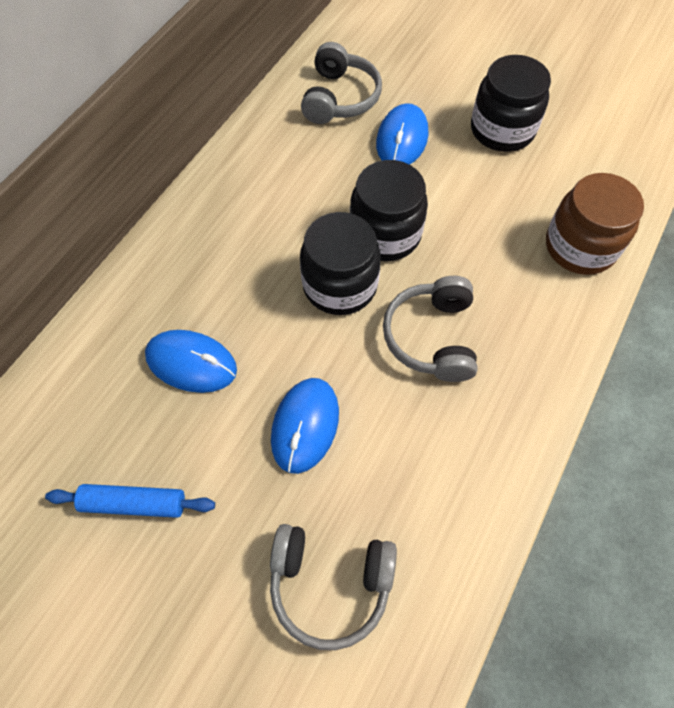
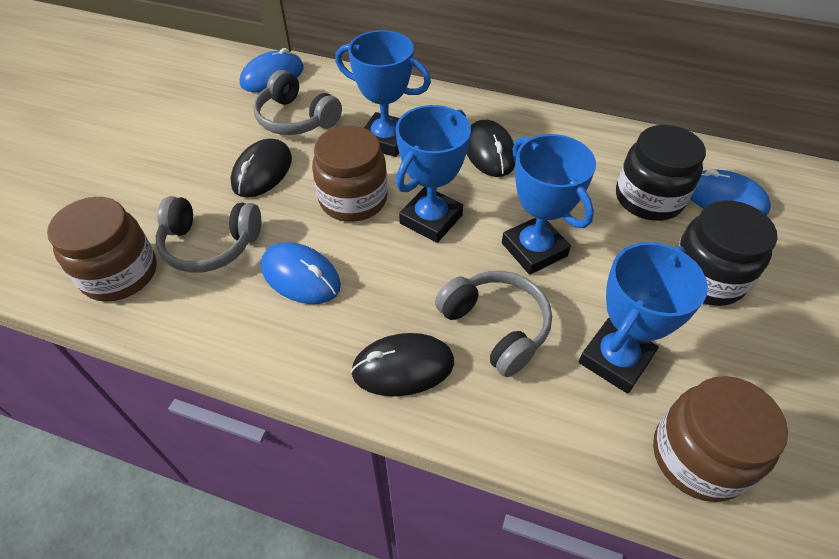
black jar: 3 -> 2
black mouse: 0 -> 3
blue rolling pin: 1 -> 0
blue trophy: 0 -> 4
brown jar: 1 -> 3

